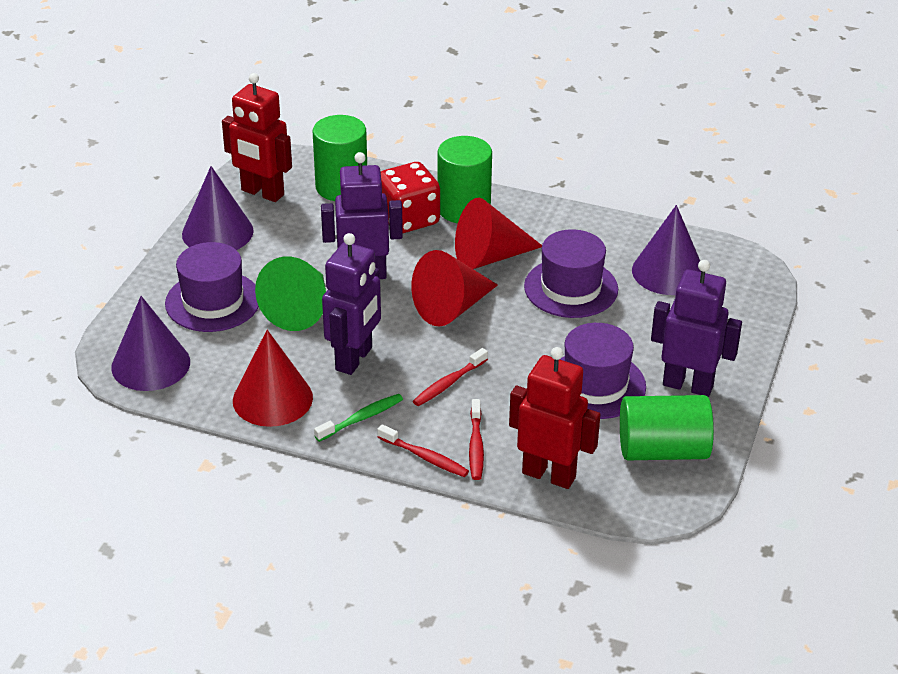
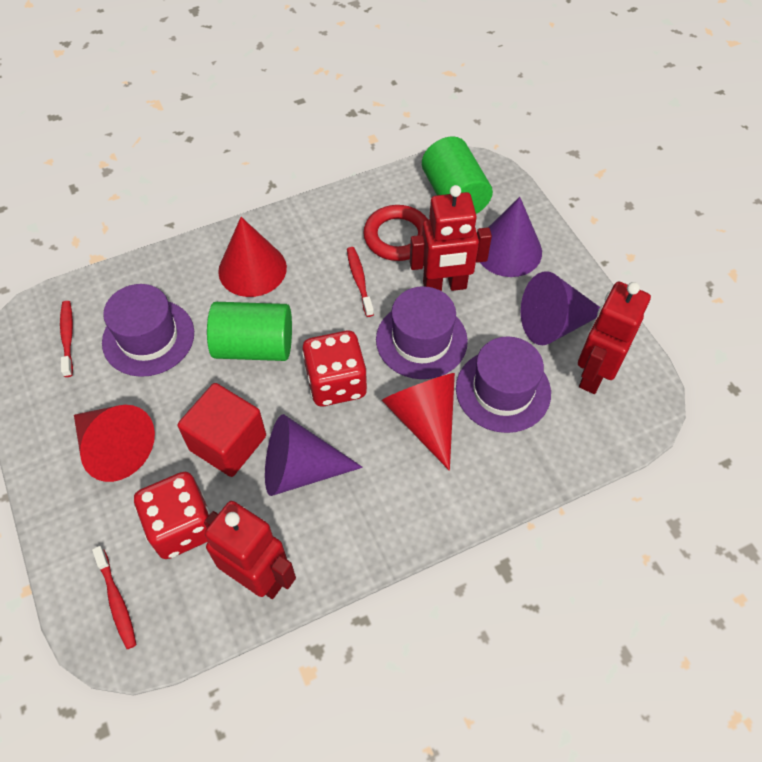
green cone: 1 -> 0
green cylinder: 3 -> 2
green toothbrush: 1 -> 0
purple robot: 3 -> 0
red cube: 0 -> 1
red dice: 1 -> 2
red ring: 0 -> 1
red robot: 2 -> 3

